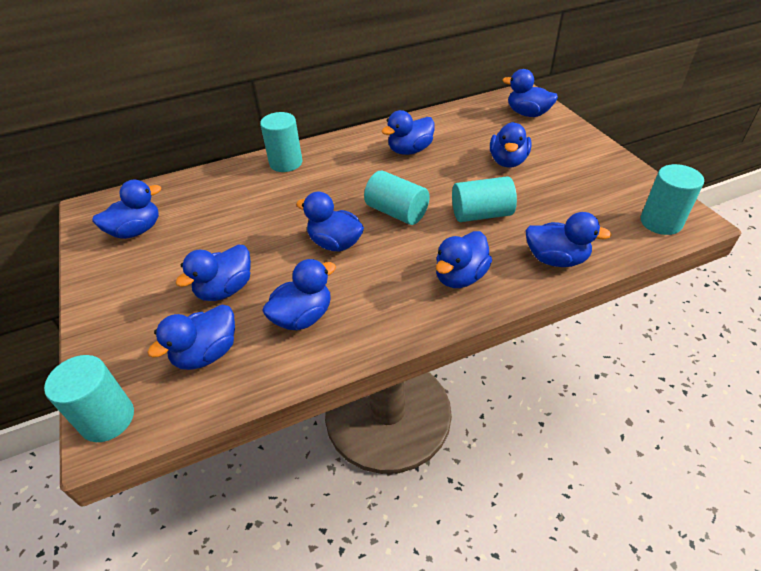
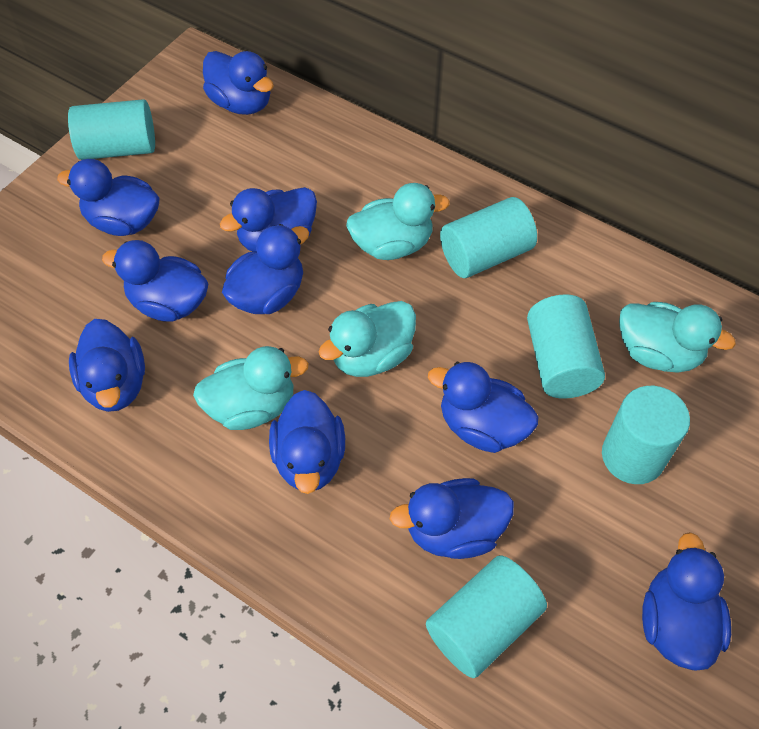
turquoise duck: 0 -> 4

